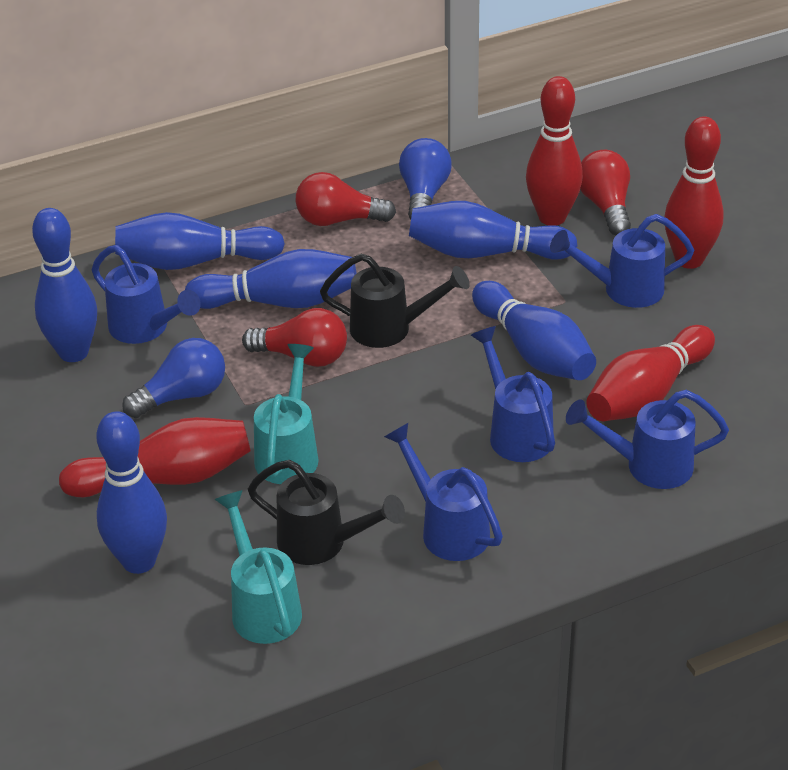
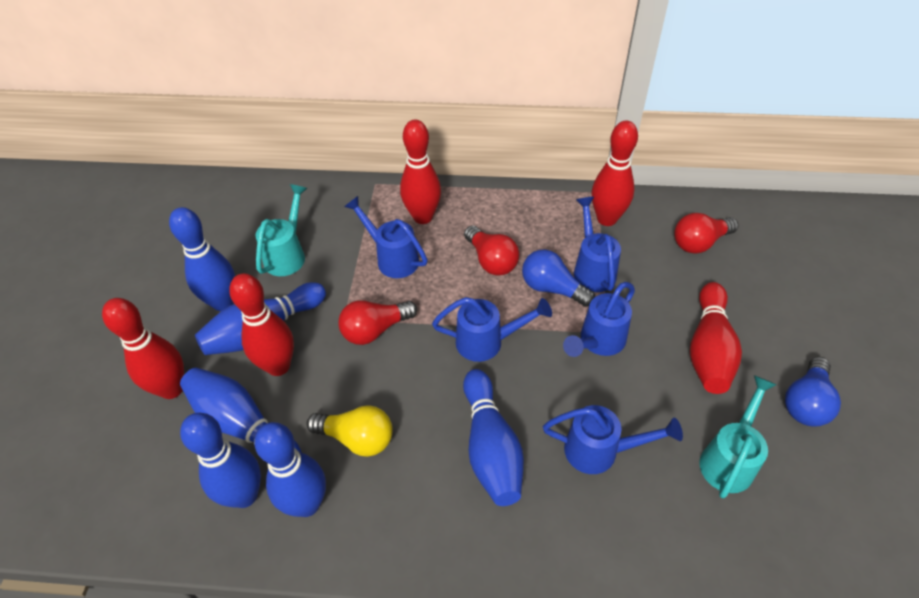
black watering can: 2 -> 0
red bowling pin: 4 -> 5
yellow light bulb: 0 -> 1

